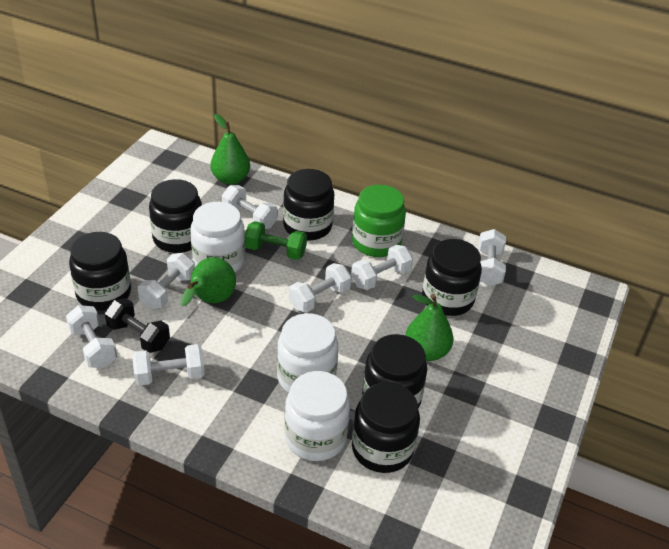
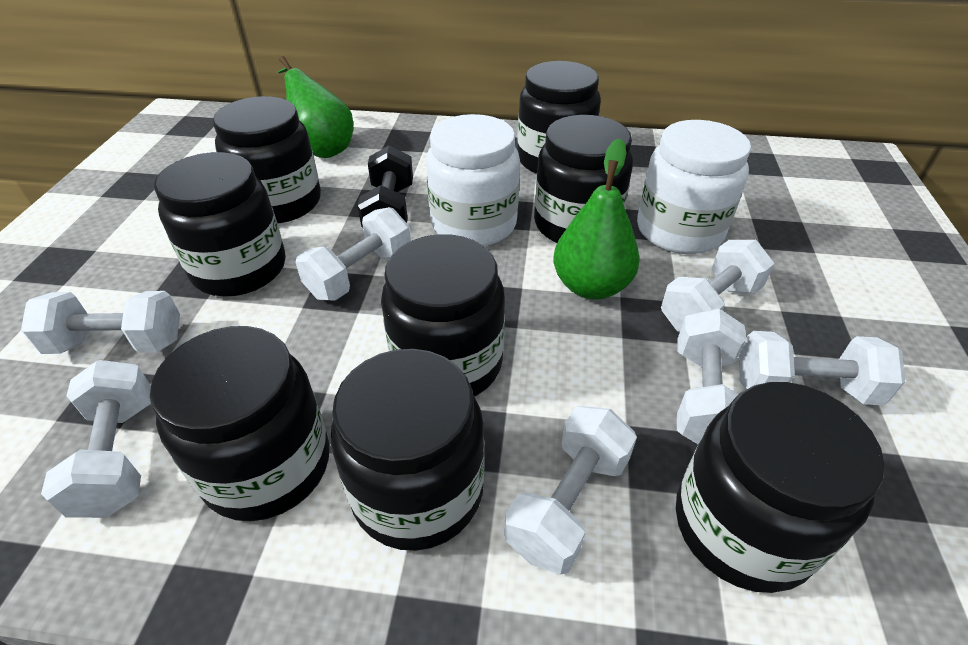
black jar: 6 -> 8
green dumbbell: 1 -> 0
green jar: 1 -> 0
green pear: 3 -> 2
white jar: 3 -> 2

